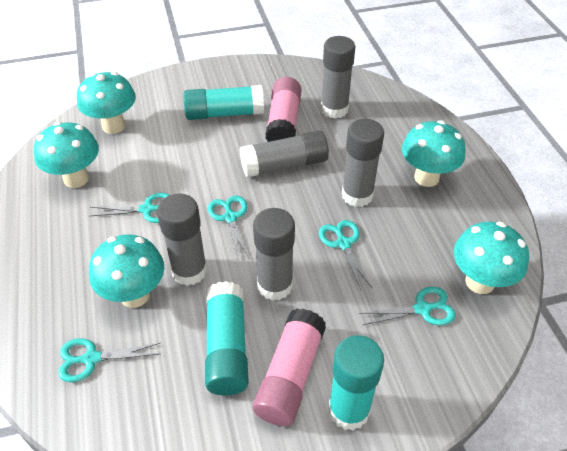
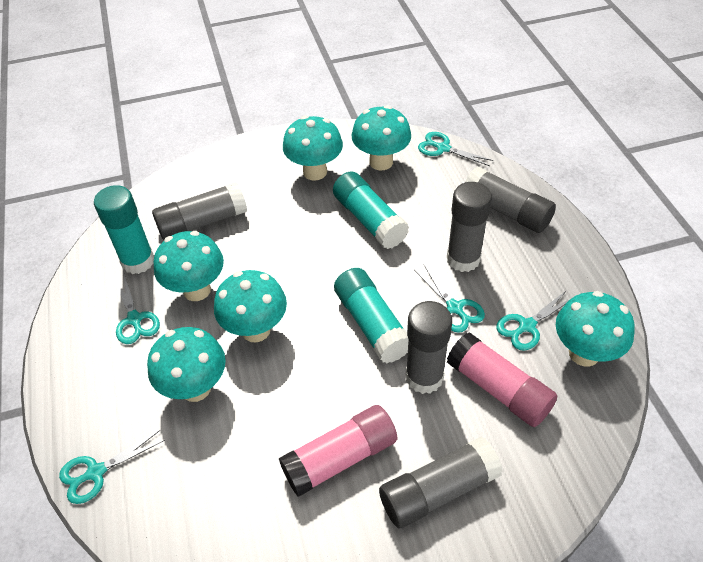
turquoise mushroom: 5 -> 6

